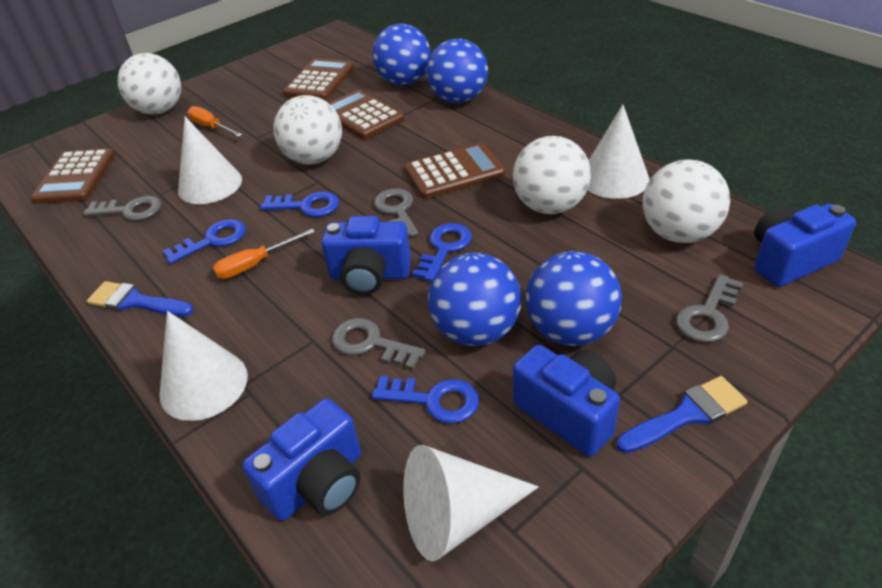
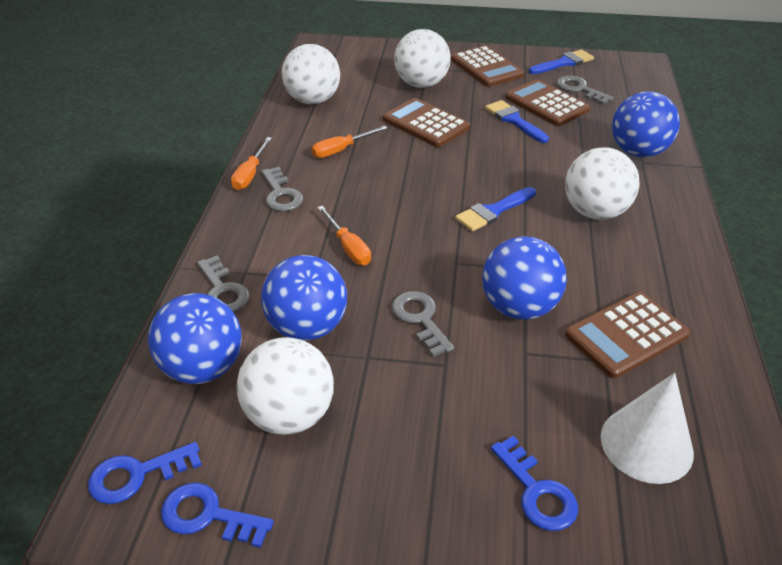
blue brush: 2 -> 3
blue camera: 4 -> 0
blue key: 4 -> 3
orange screwdriver: 2 -> 3
white cone: 4 -> 1

